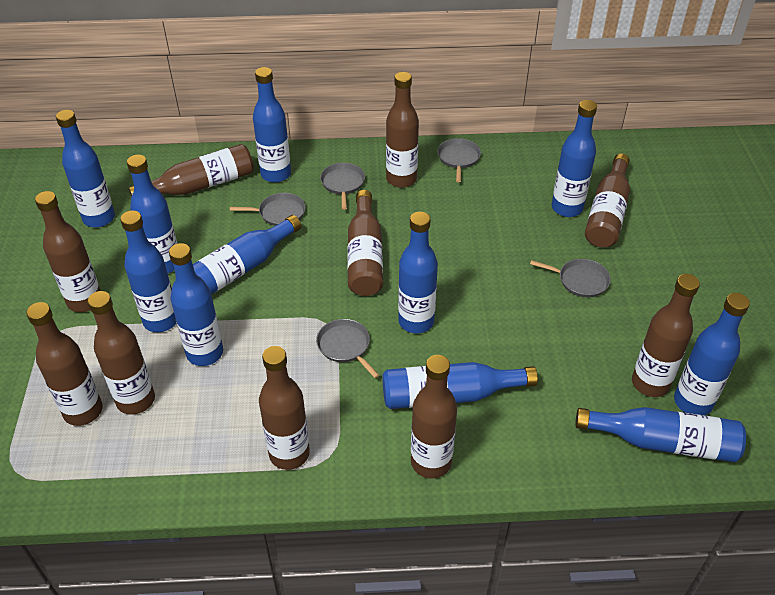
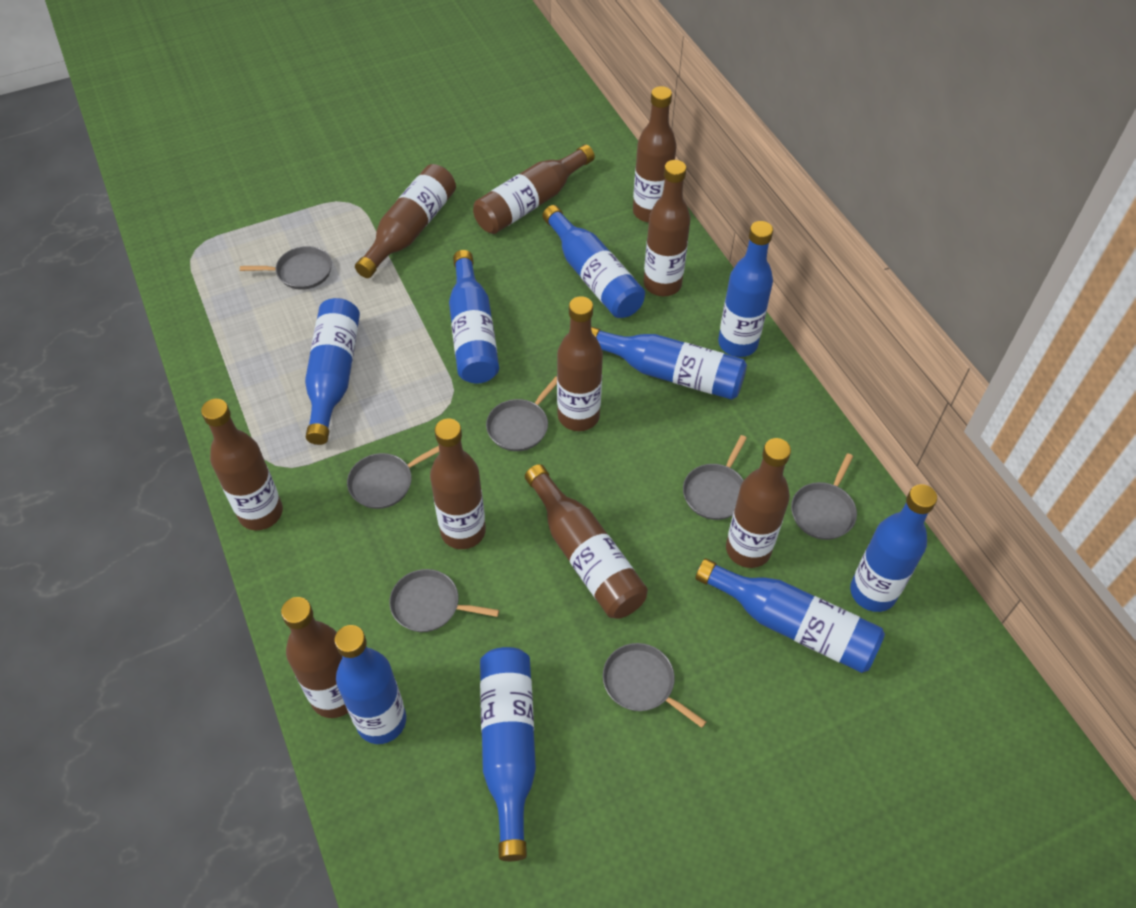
blue bottle: 11 -> 9
grey pan: 5 -> 7

